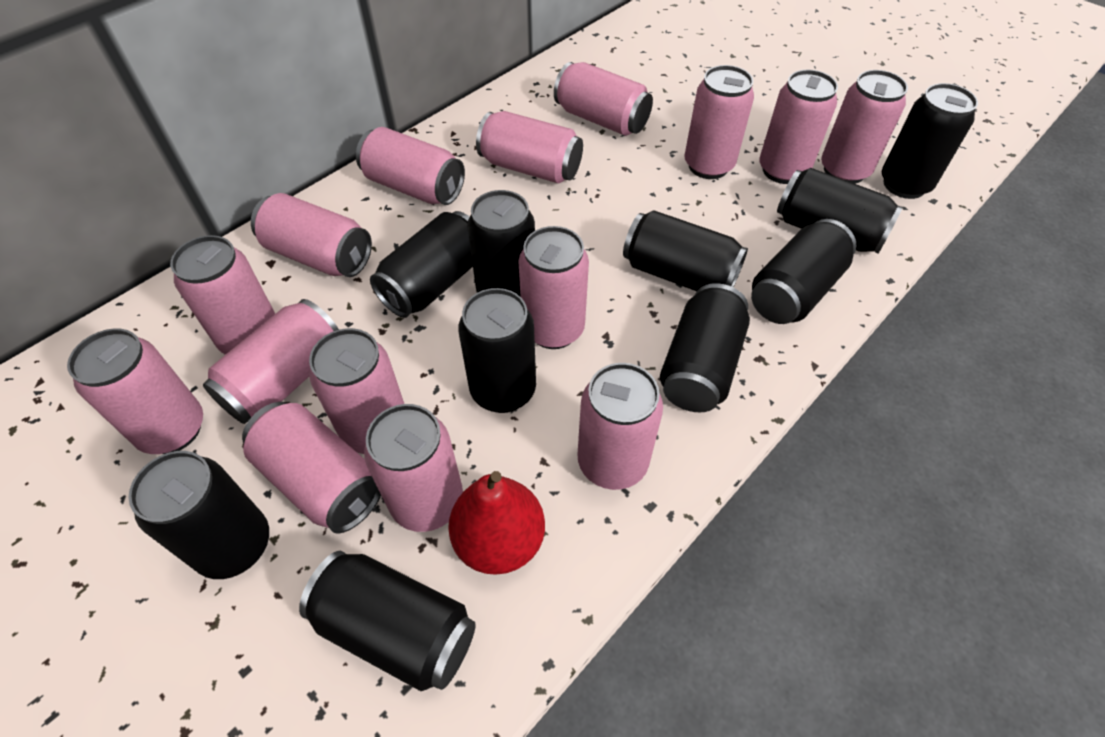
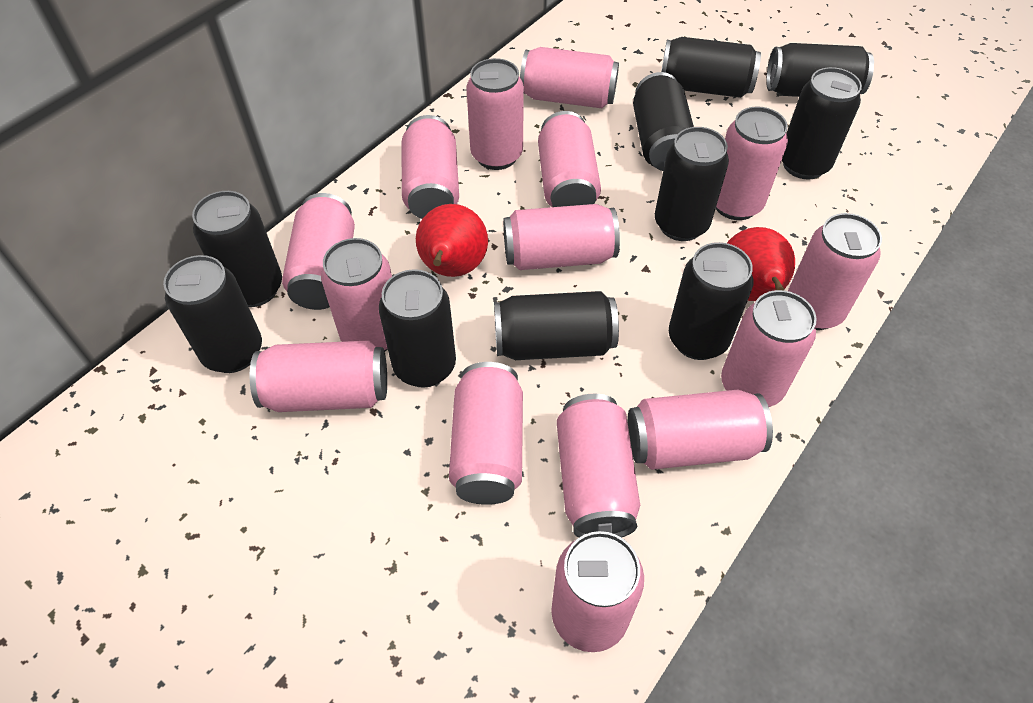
red pear: 1 -> 2

